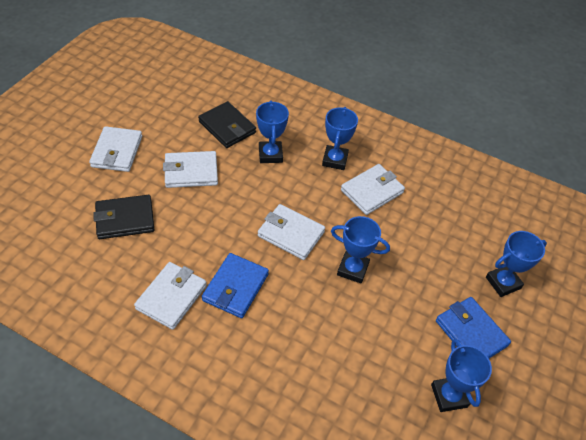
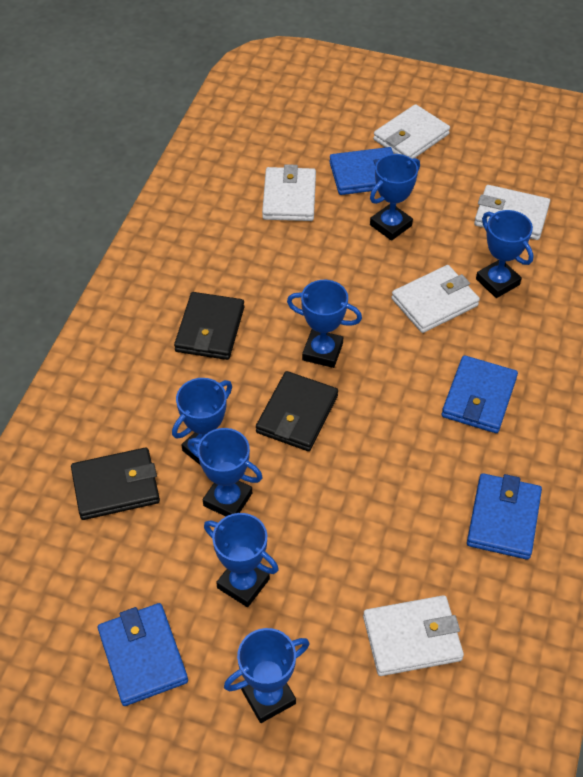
black wallet: 2 -> 3
blue trophy: 5 -> 7
blue wallet: 2 -> 4

